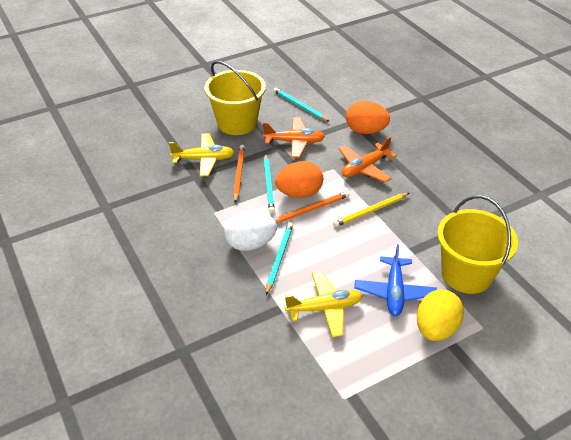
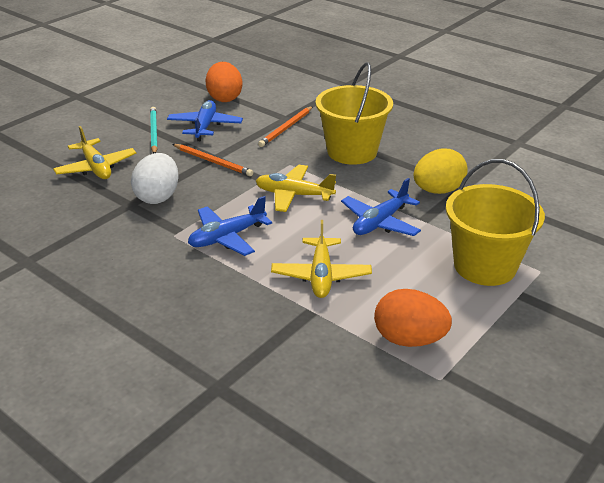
blue plane: 1 -> 3
orange plane: 2 -> 0
turquoise pencil: 3 -> 1
yellow pencil: 1 -> 0
yellow plane: 2 -> 3

